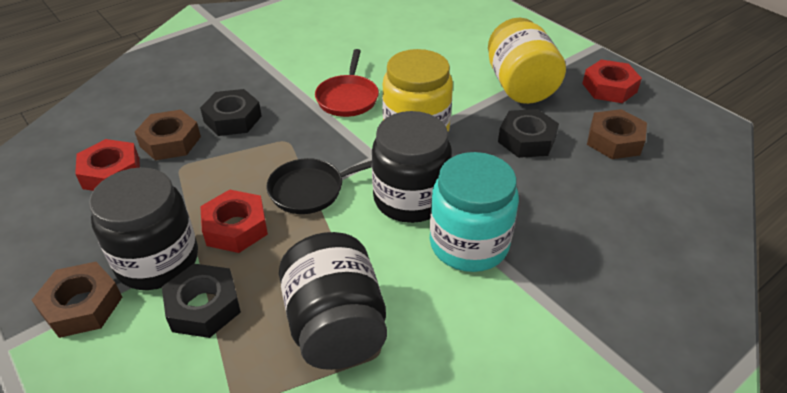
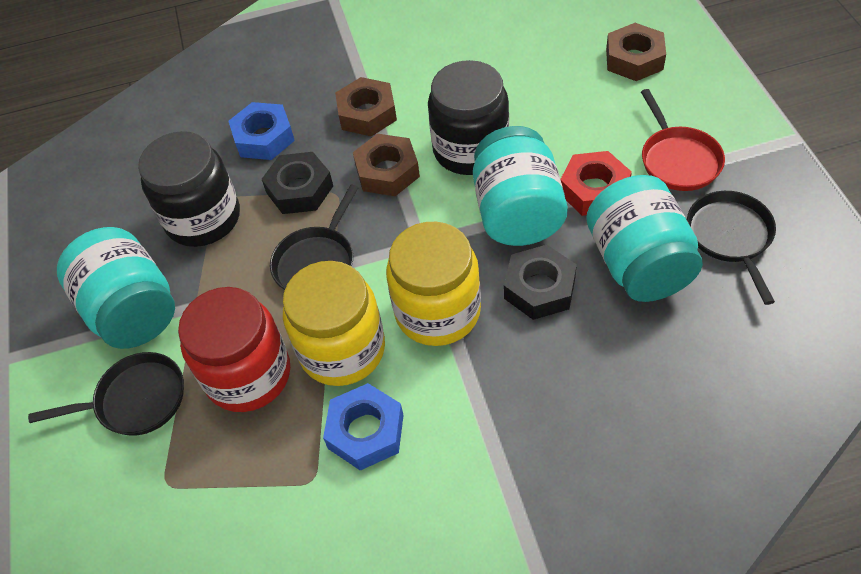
black jar: 3 -> 2
black nut: 3 -> 2
black pan: 1 -> 3
blue nut: 0 -> 2
red jar: 0 -> 1
red nut: 3 -> 1
turquoise jar: 1 -> 3

